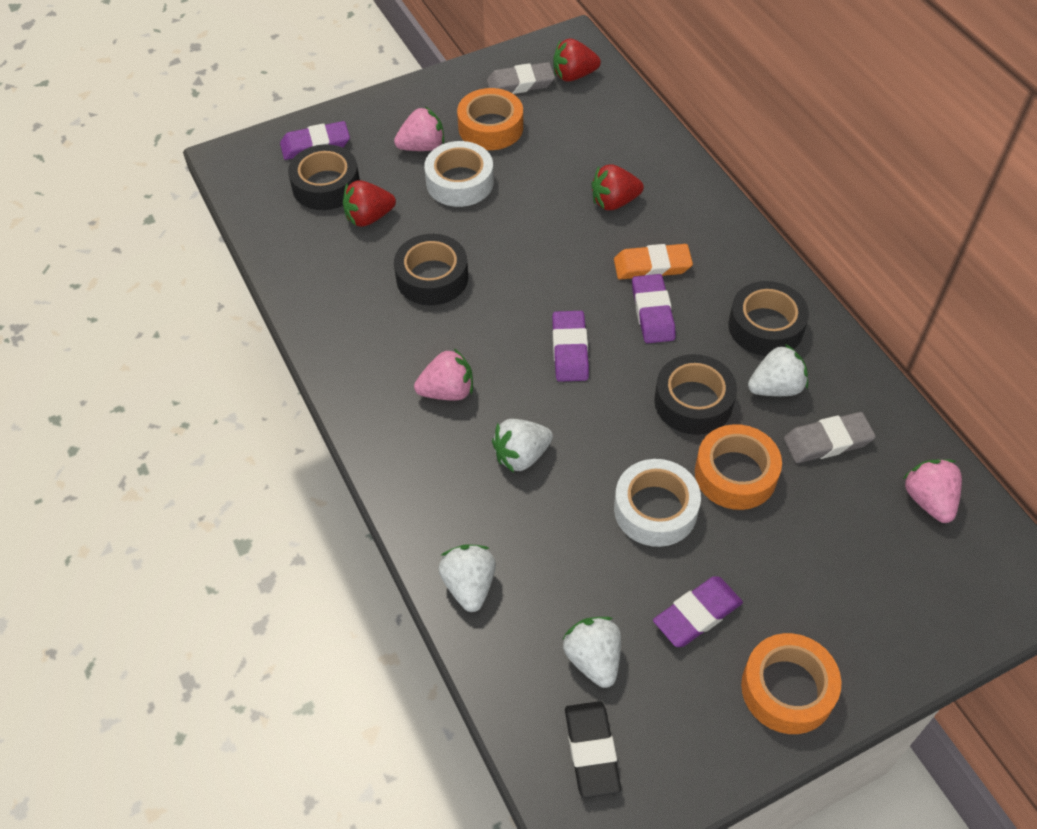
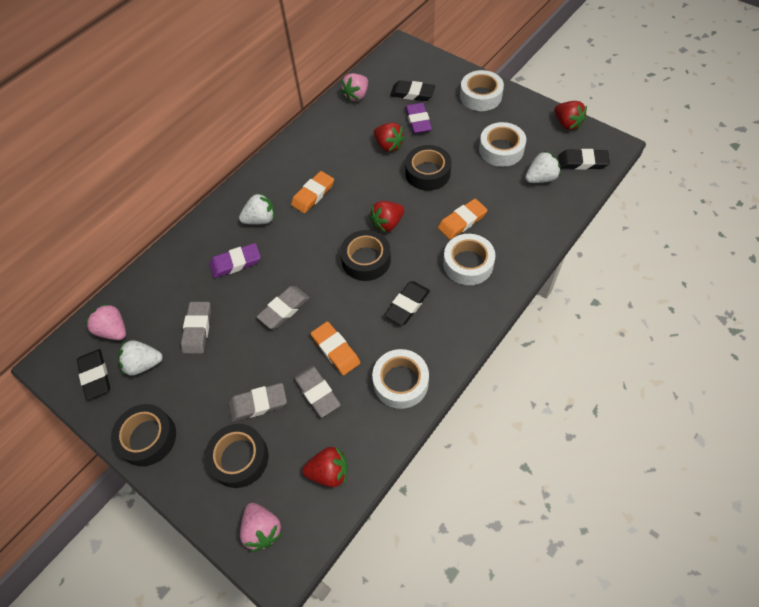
black eraser: 1 -> 4
grey eraser: 2 -> 4
orange eraser: 1 -> 3
orange tape: 3 -> 0
purple eraser: 4 -> 2
red strawberry: 3 -> 4
white strawberry: 4 -> 3
white tape: 2 -> 4

